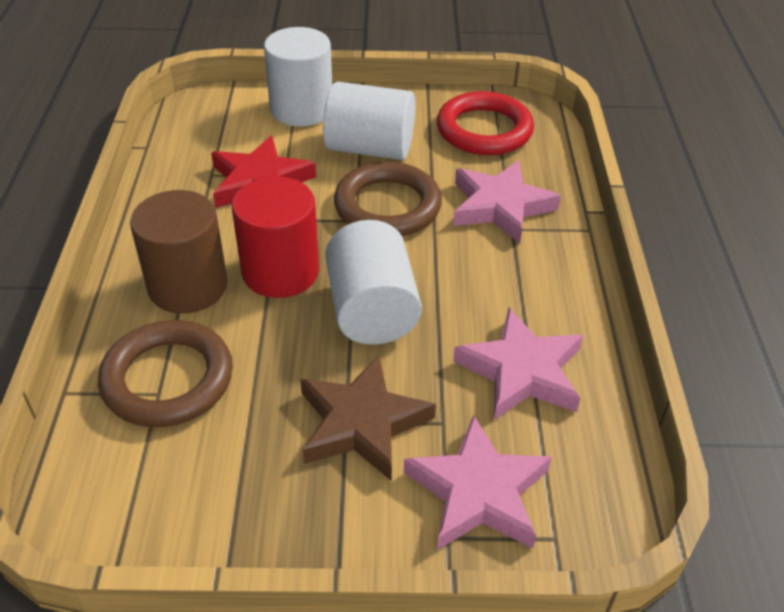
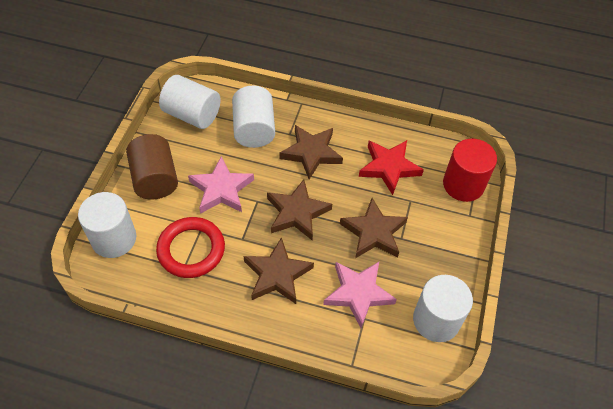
brown ring: 2 -> 0
brown star: 1 -> 4
pink star: 3 -> 2
white cylinder: 3 -> 4

